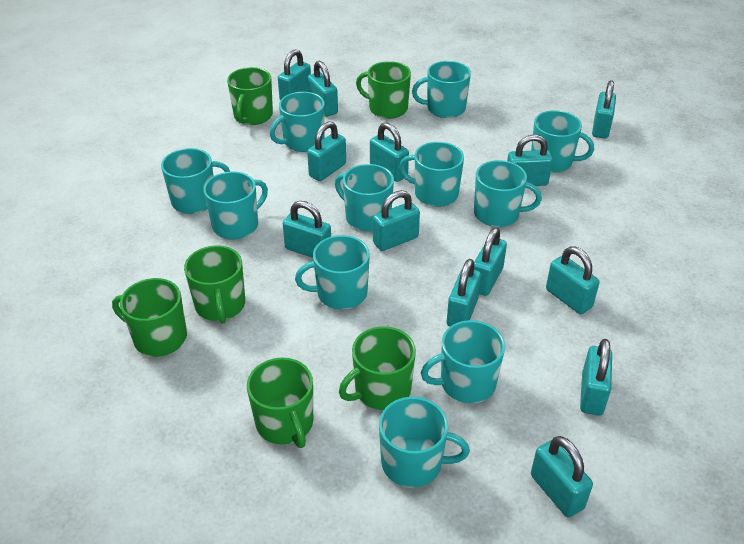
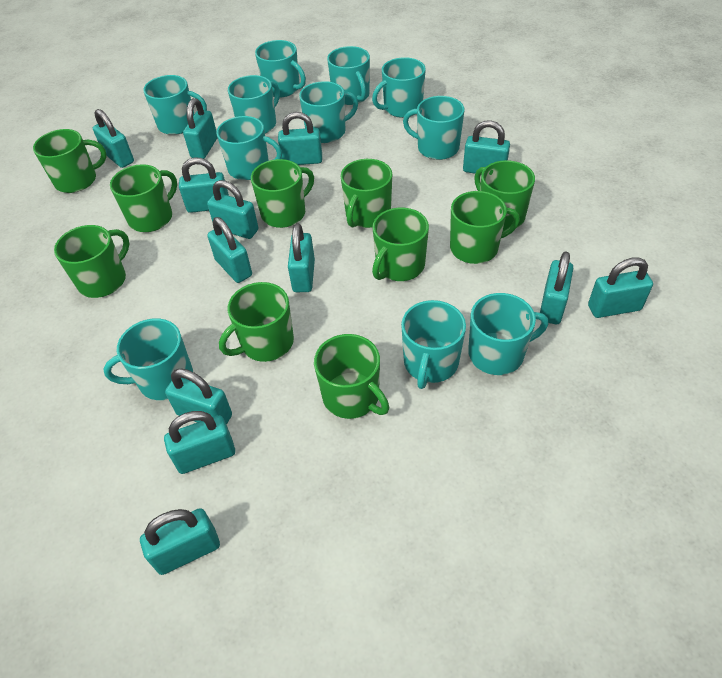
green mug: 6 -> 10

